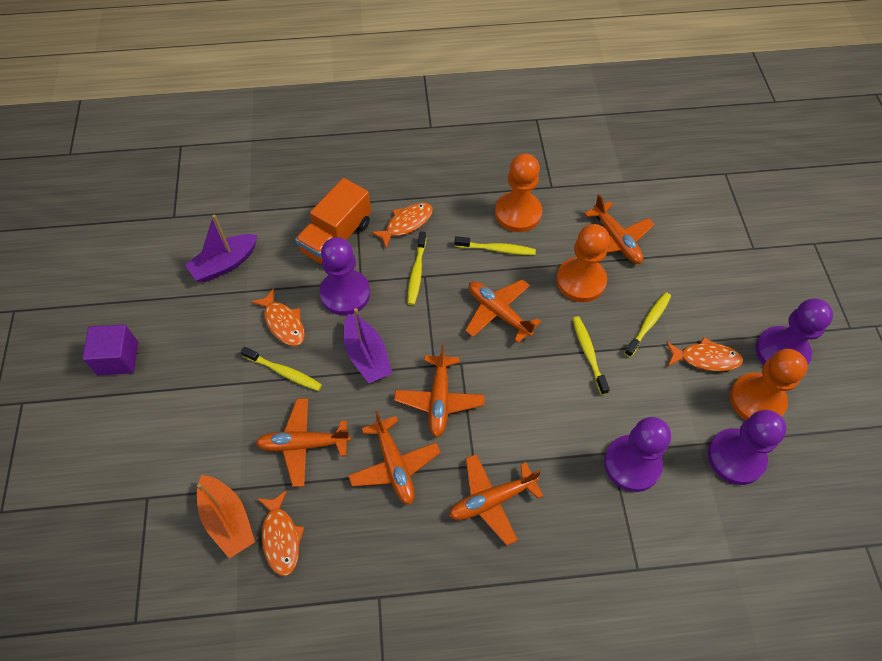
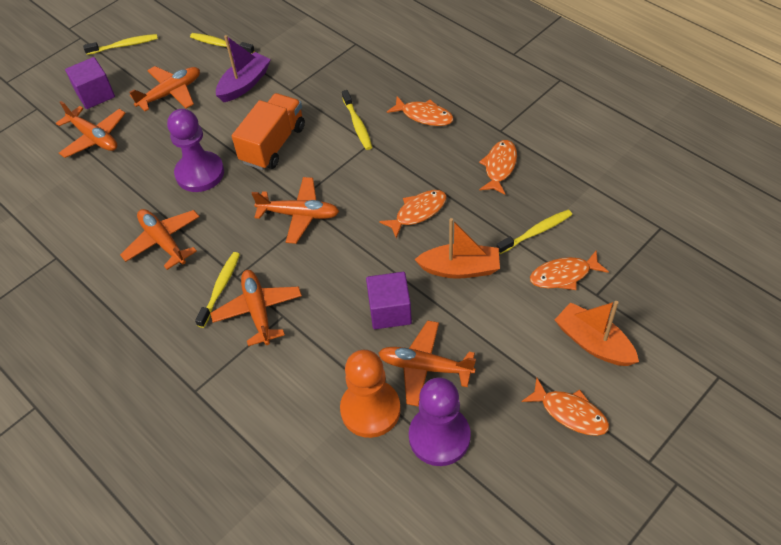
orange boat: 1 -> 2
orange fish: 4 -> 5
orange pawn: 3 -> 1
purple boat: 2 -> 1
purple cube: 1 -> 2
purple pawn: 4 -> 2

